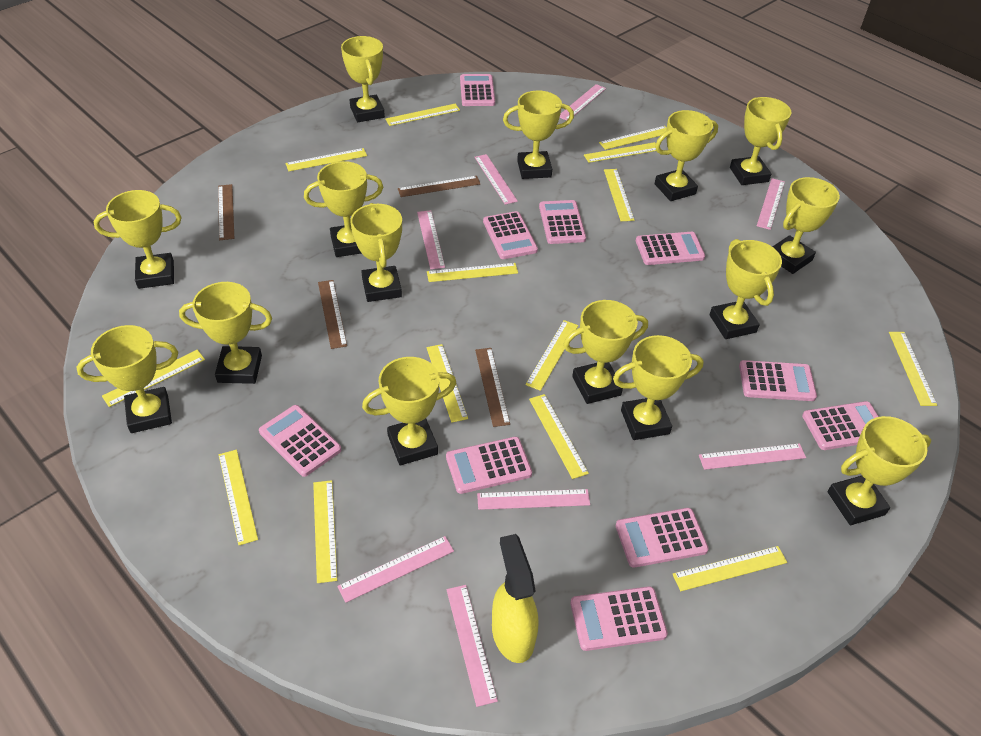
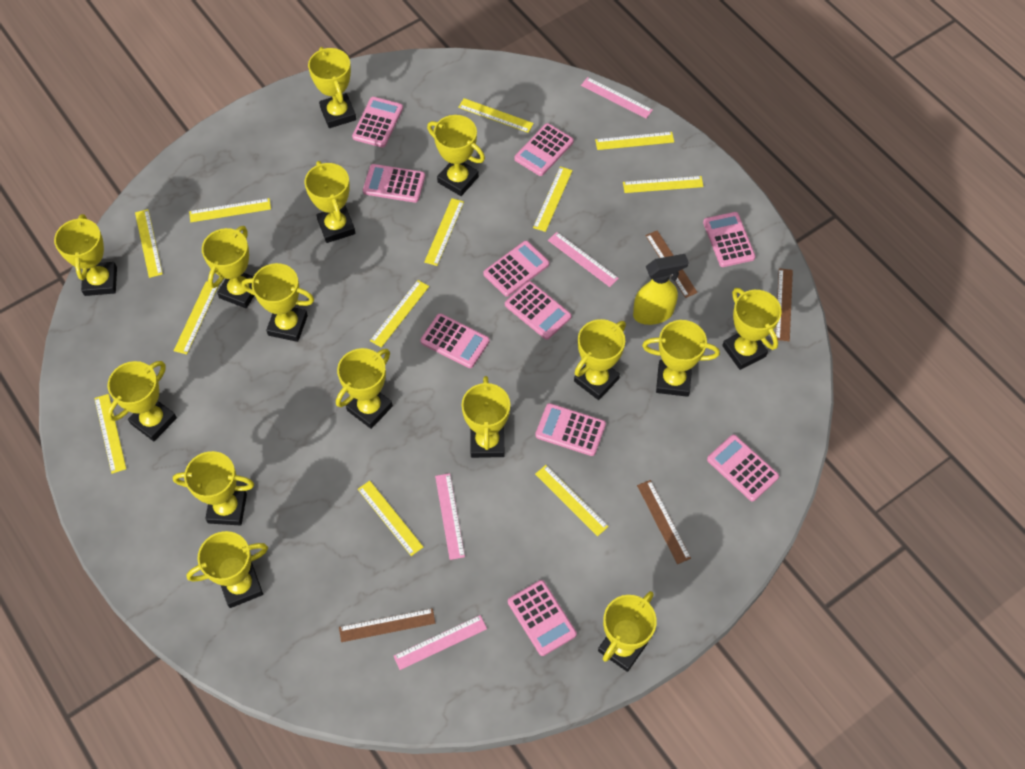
pink ruler: 8 -> 4
yellow ruler: 14 -> 12

